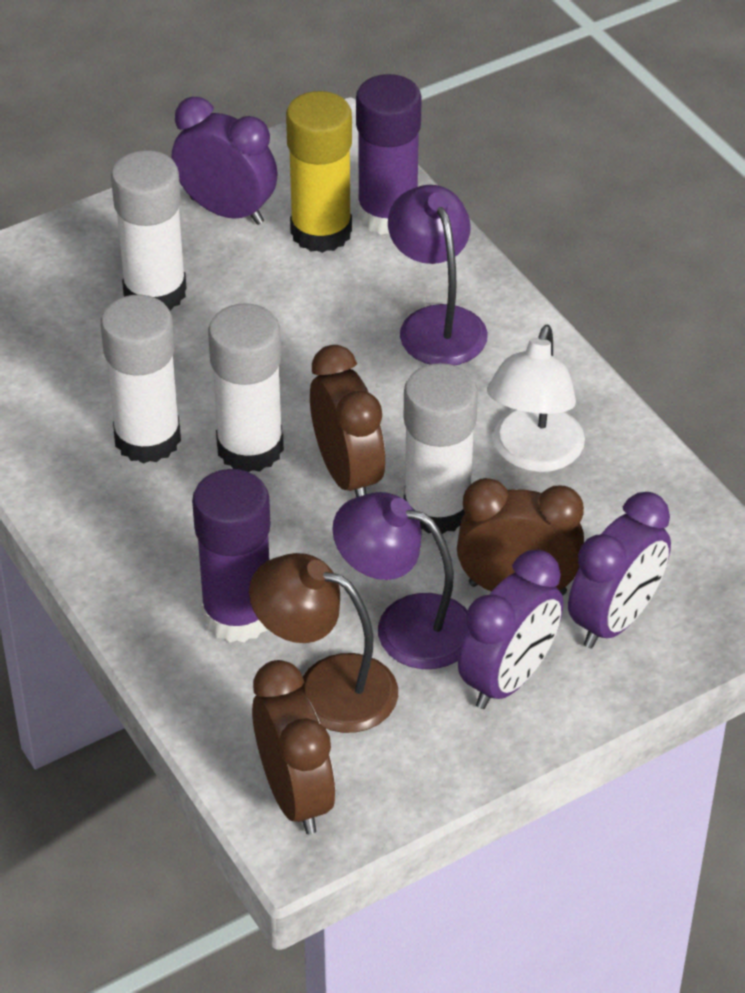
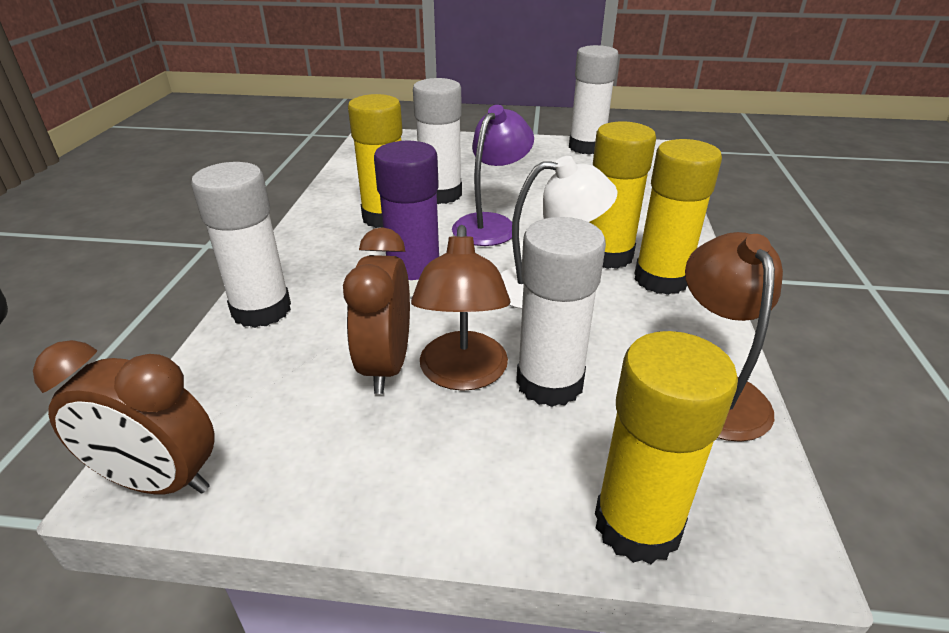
brown clock: 3 -> 2
brown lamp: 1 -> 2
purple clock: 3 -> 0
purple glue stick: 2 -> 1
purple lamp: 2 -> 1
yellow glue stick: 1 -> 4

